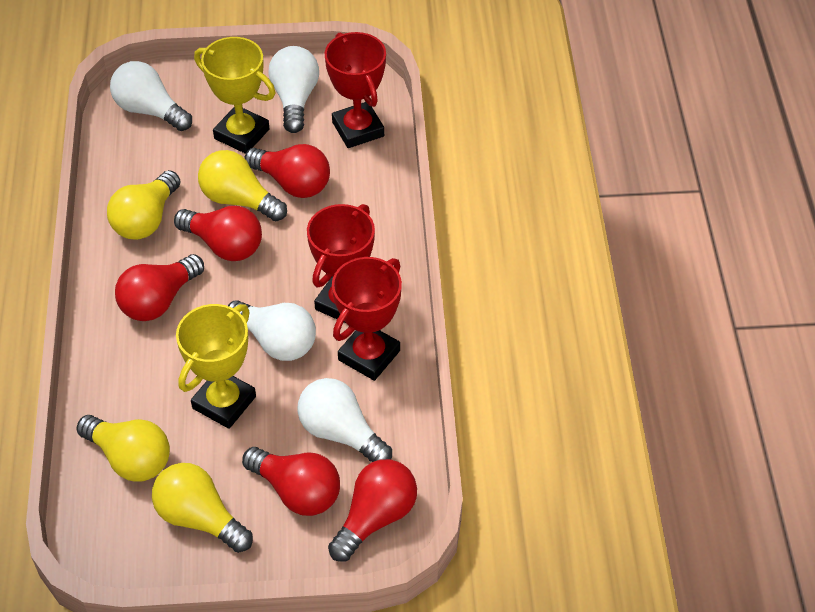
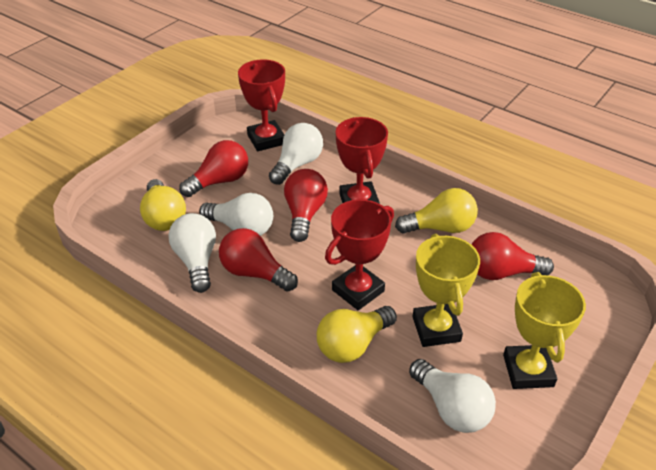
red light bulb: 5 -> 4
yellow light bulb: 4 -> 3

